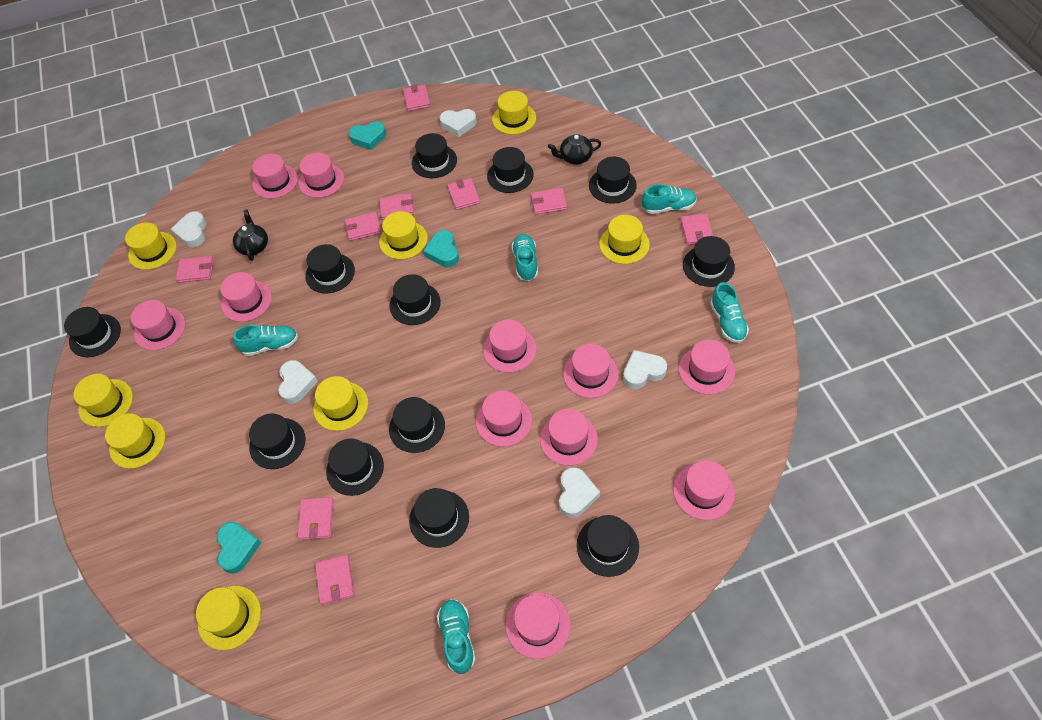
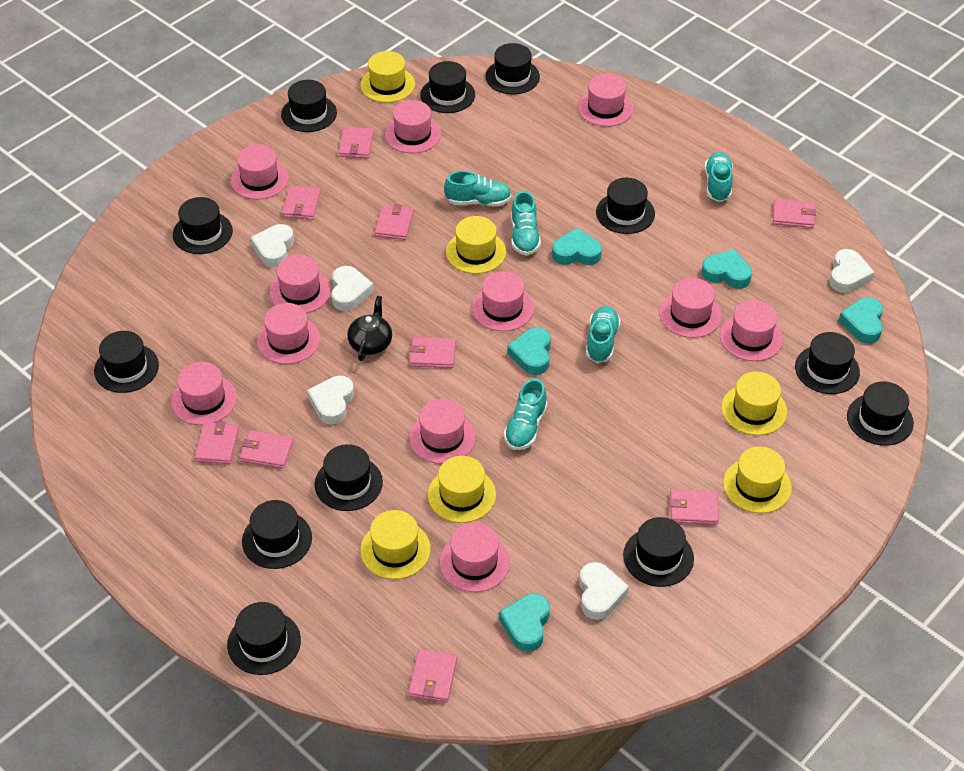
black teapot: 2 -> 1
turquoise heart: 3 -> 5
yellow hat: 8 -> 6

